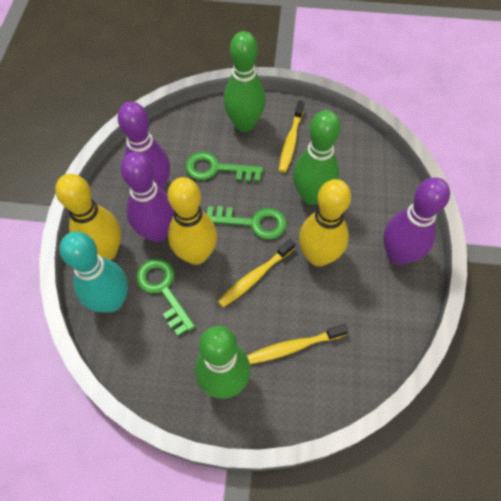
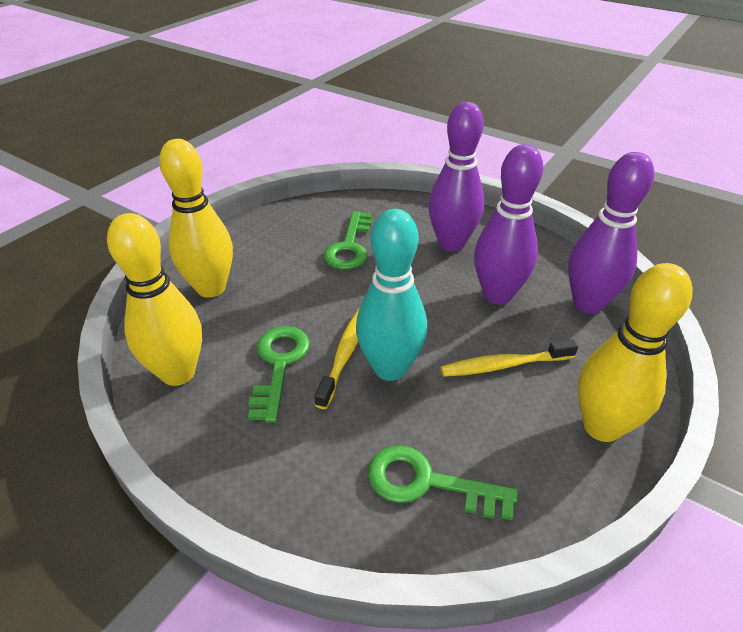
green bowling pin: 3 -> 0
yellow toothbrush: 3 -> 2

